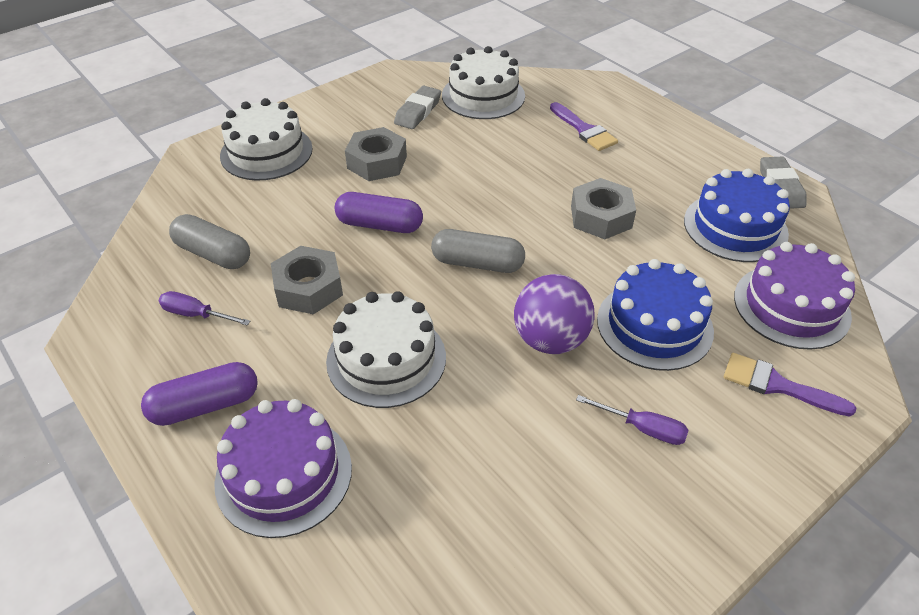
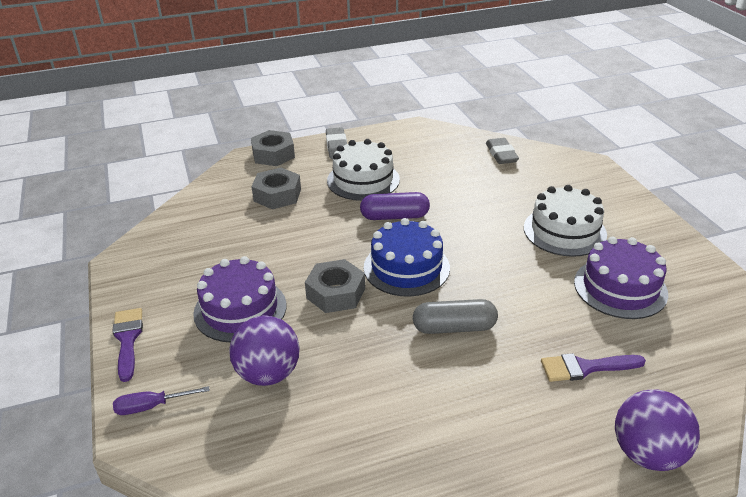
blue cake: 2 -> 1
grey capsule: 2 -> 1
purple ball: 1 -> 2
purple capsule: 2 -> 1
purple screwdriver: 2 -> 1
white cake: 3 -> 2

